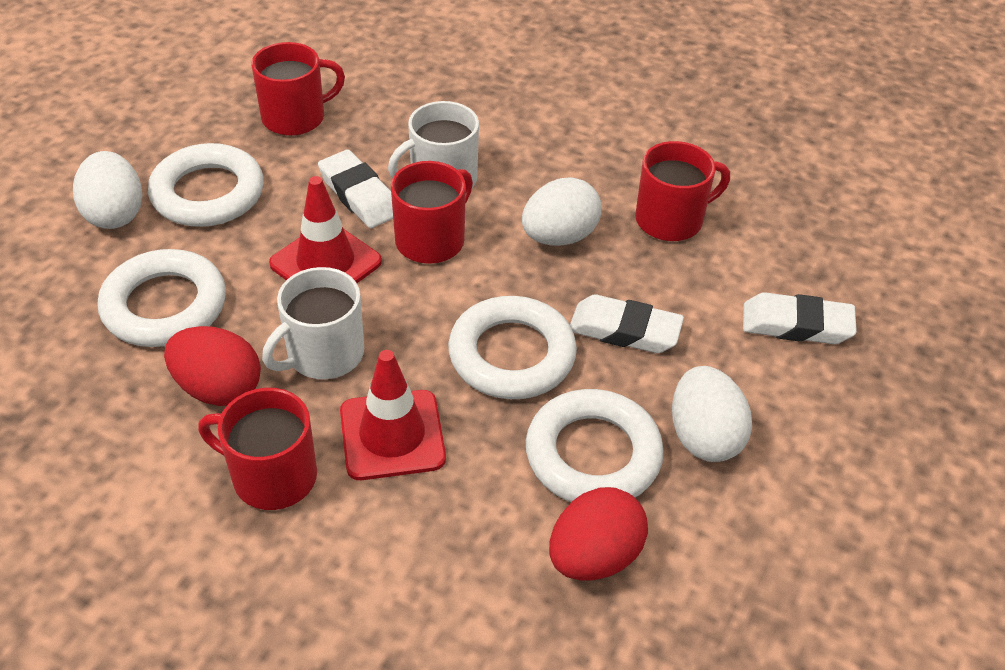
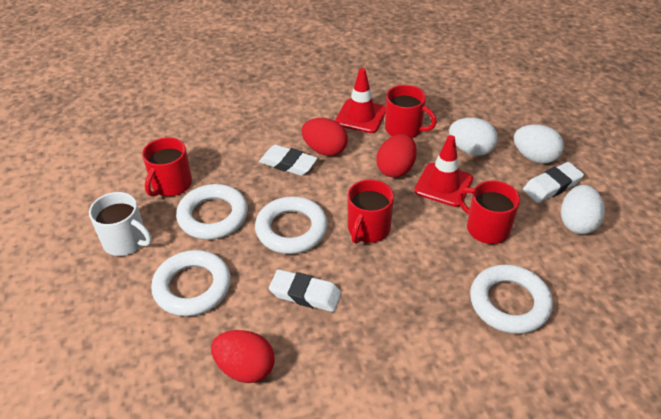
red egg: 2 -> 3
white mug: 2 -> 1

